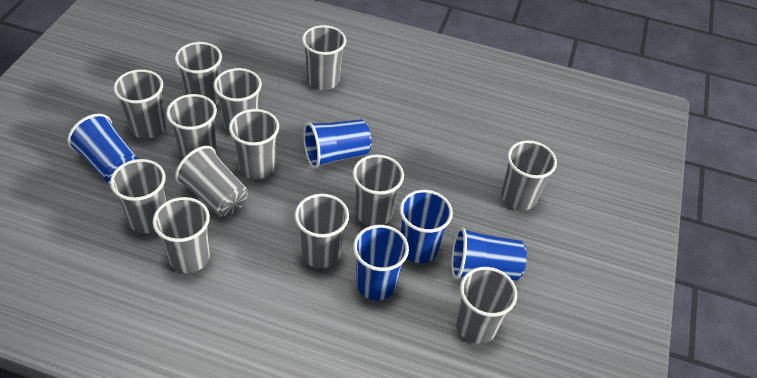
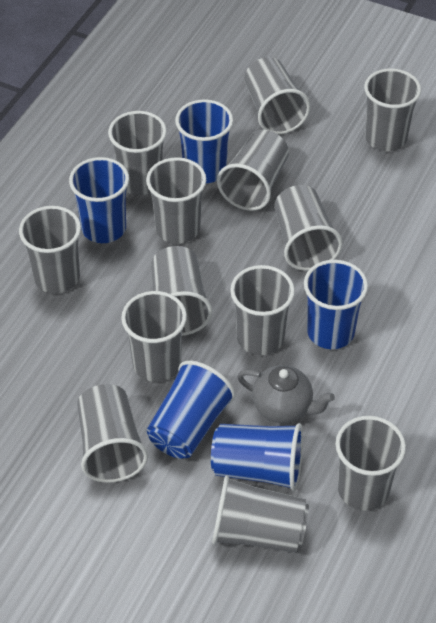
grey teapot: 0 -> 1

